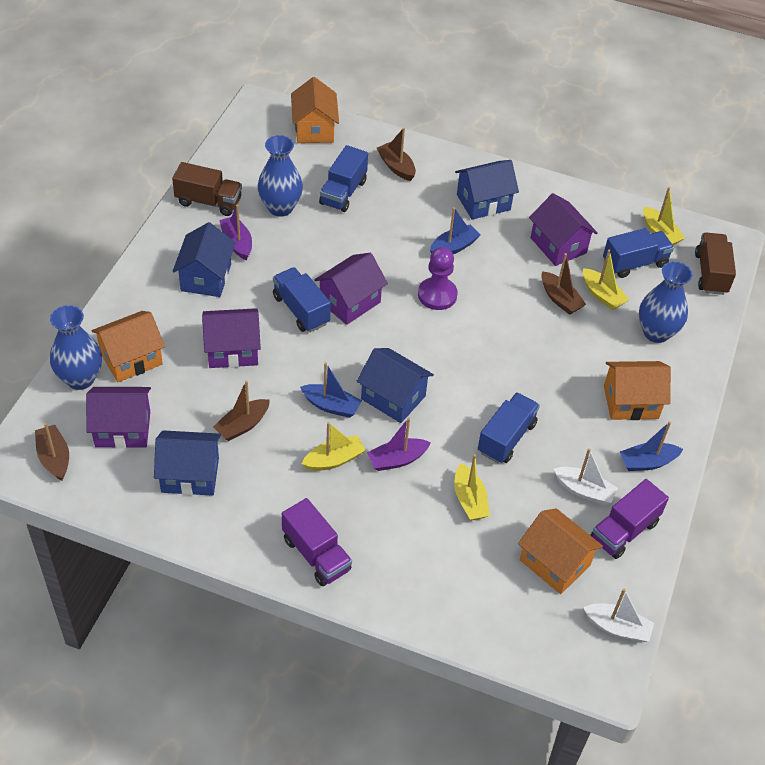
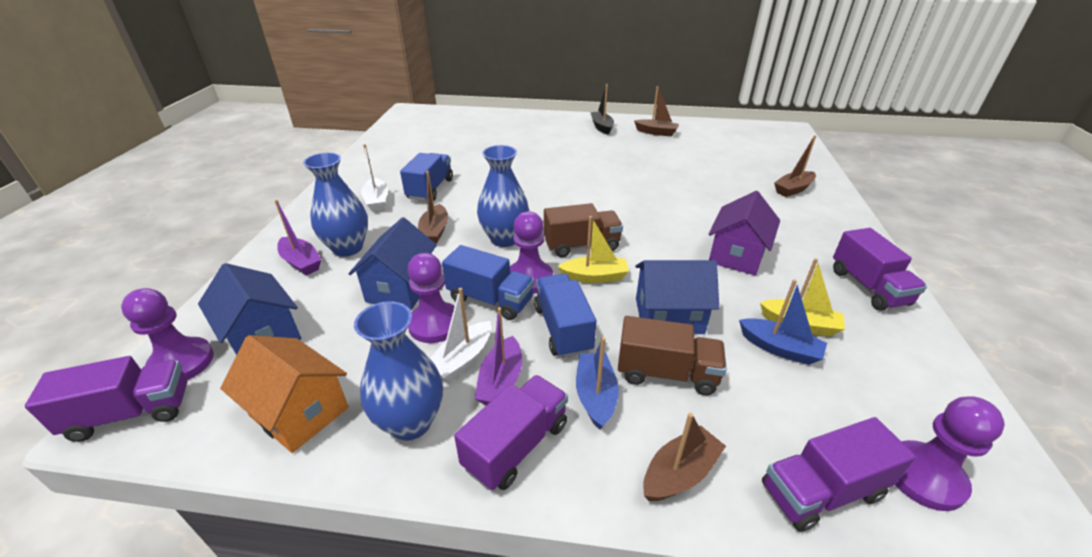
black boat: 0 -> 1
blue boat: 3 -> 2
blue house: 4 -> 3
blue truck: 4 -> 3
orange house: 4 -> 1
purple house: 4 -> 1
purple pawn: 1 -> 4
purple truck: 2 -> 4
yellow boat: 4 -> 2

